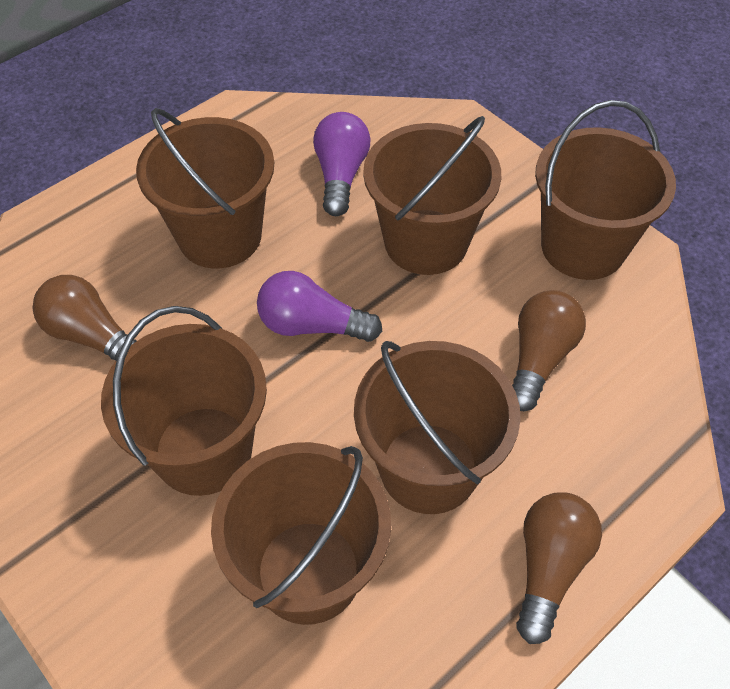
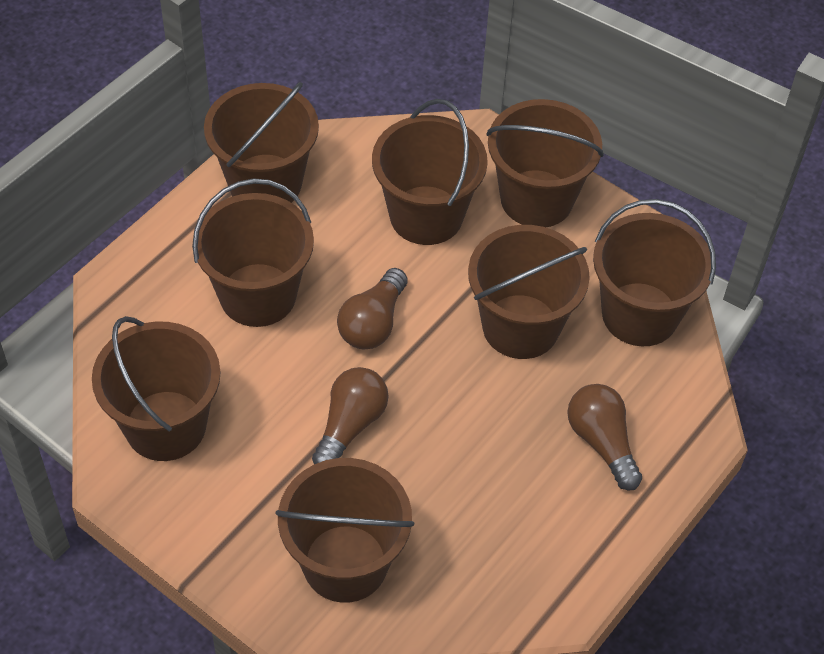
brown bucket: 6 -> 8
purple light bulb: 2 -> 0

